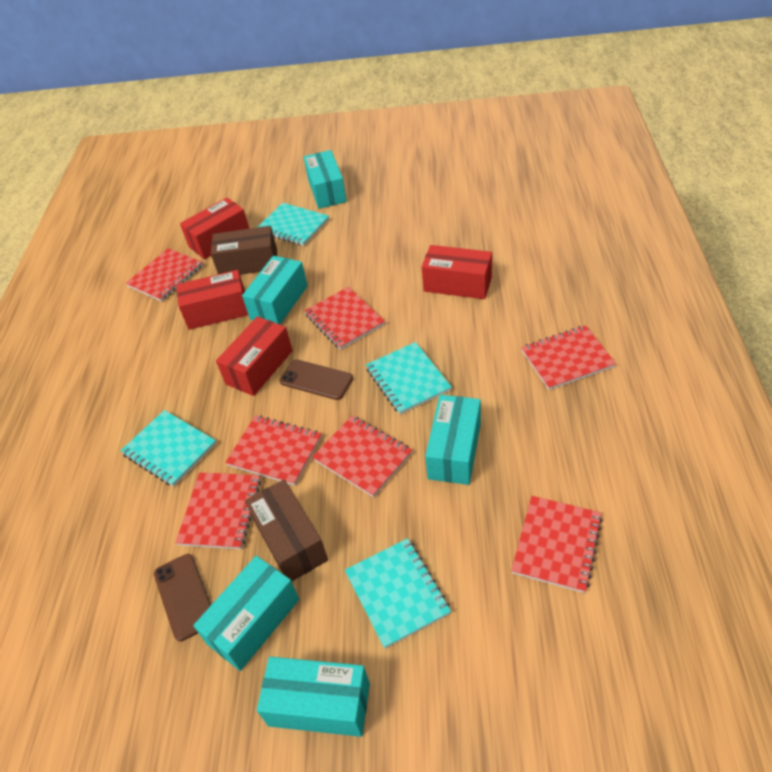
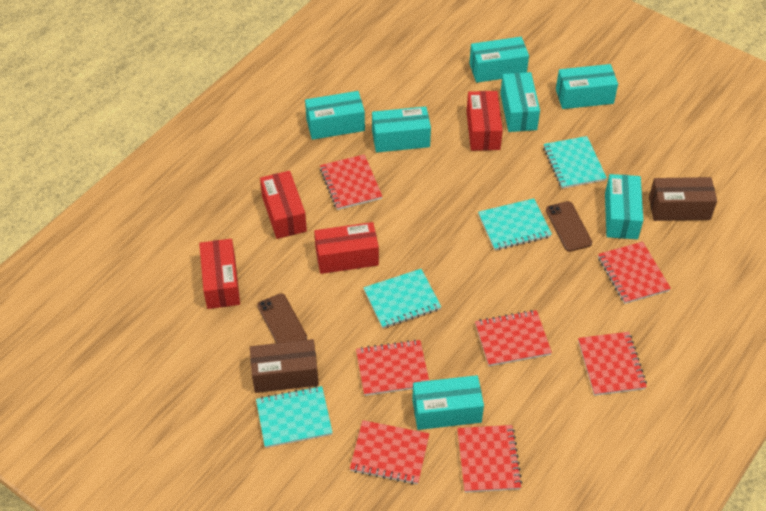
turquoise box: 5 -> 7

